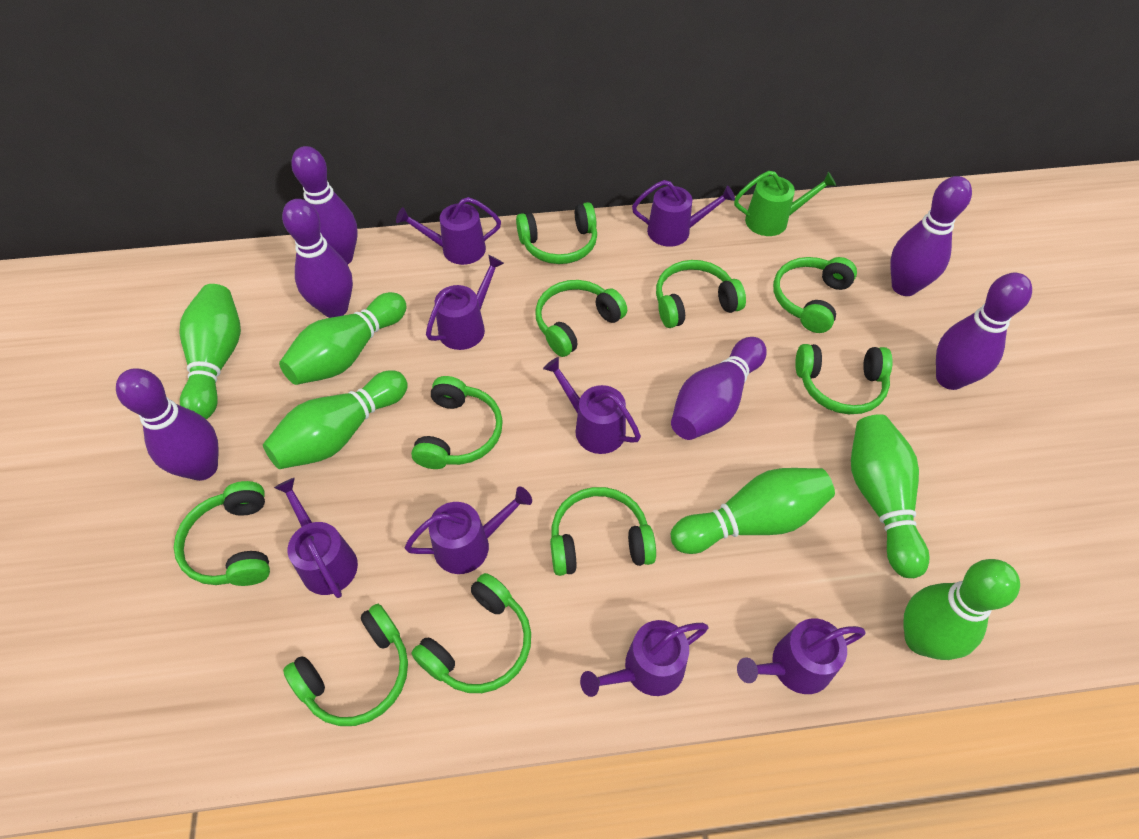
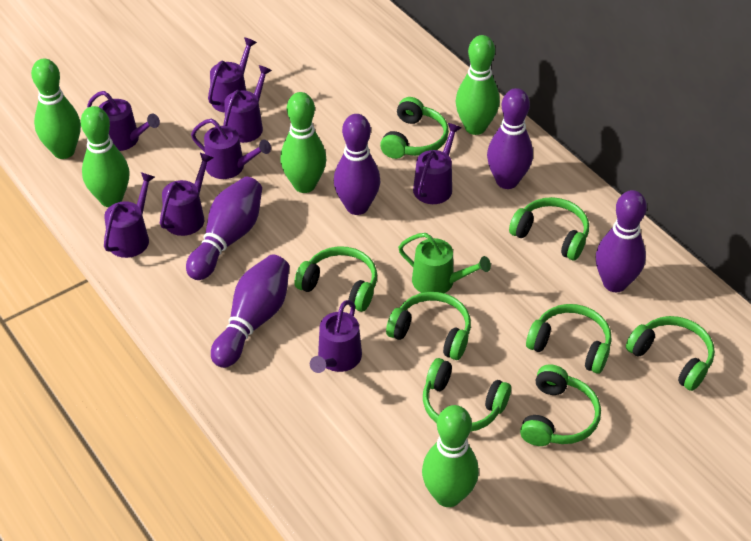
green bowling pin: 6 -> 5
green headphones: 10 -> 8
purple bowling pin: 6 -> 5

